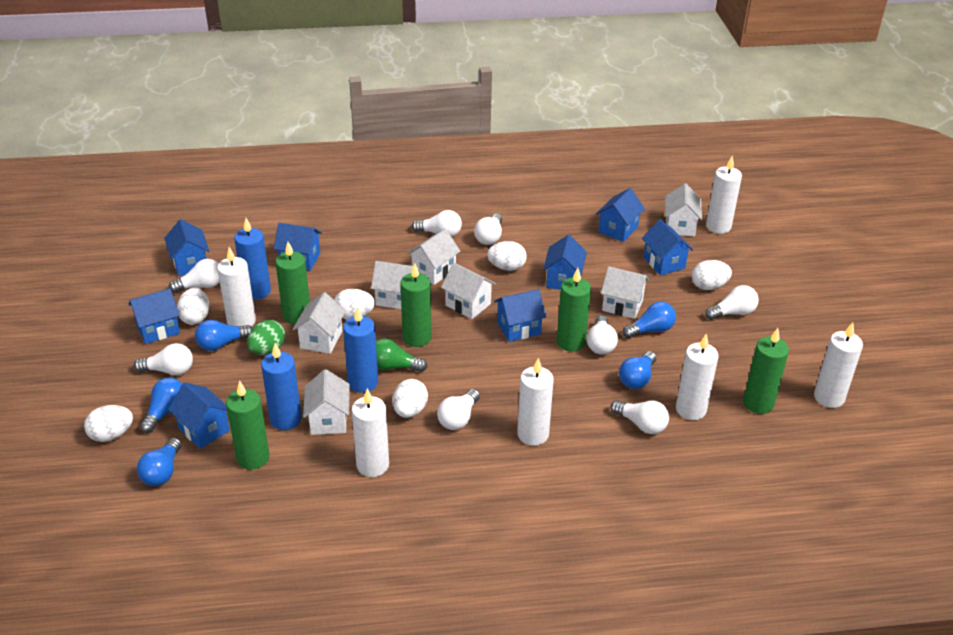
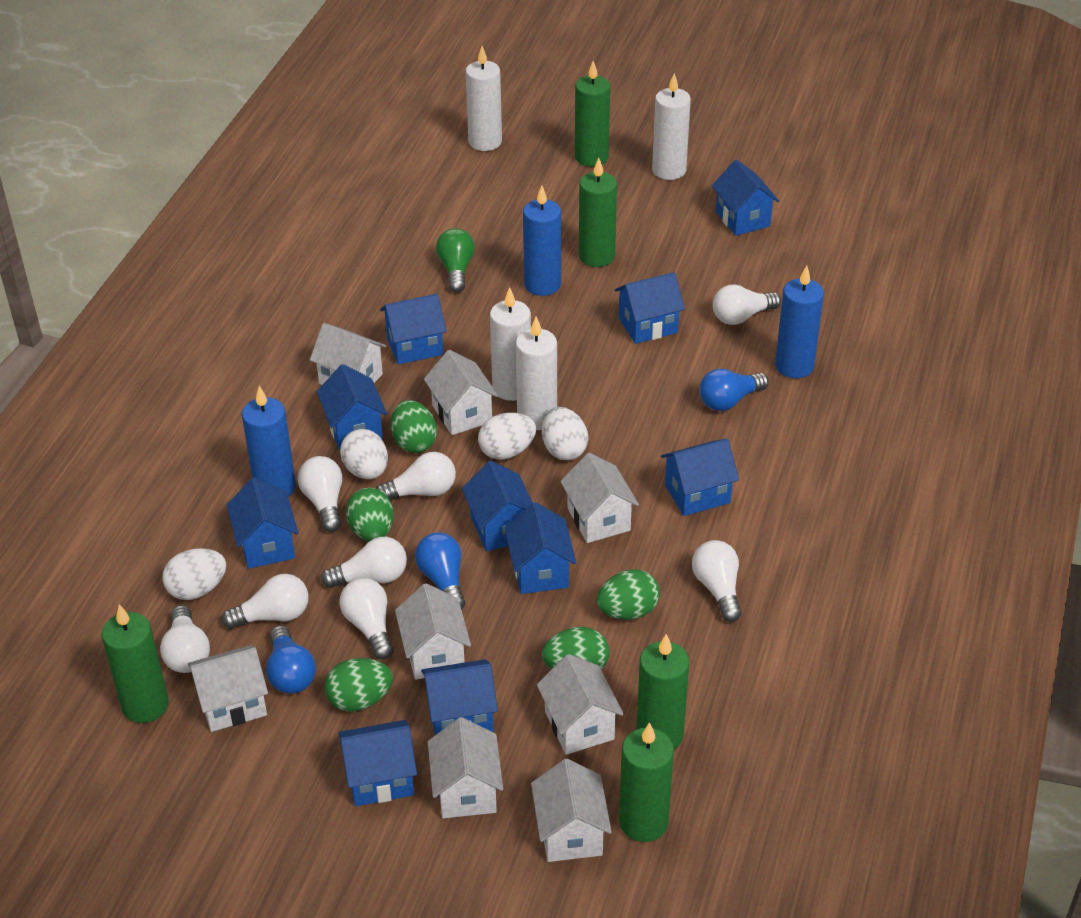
blue house: 8 -> 10
blue light bulb: 5 -> 3
green egg: 1 -> 5
white candle: 6 -> 4
white egg: 6 -> 4
white house: 7 -> 8

